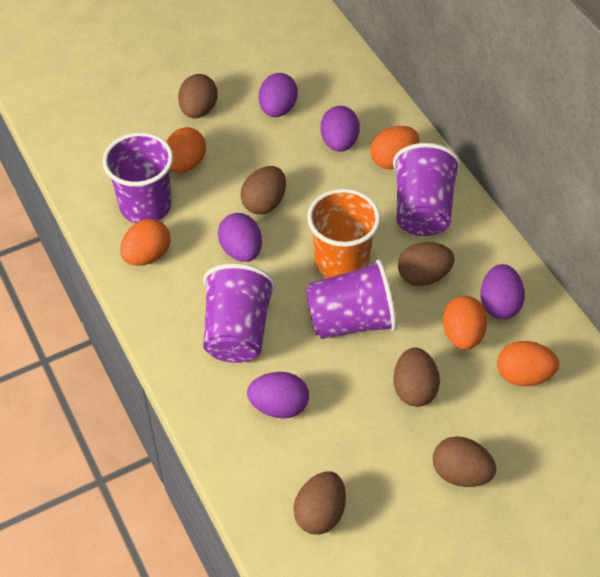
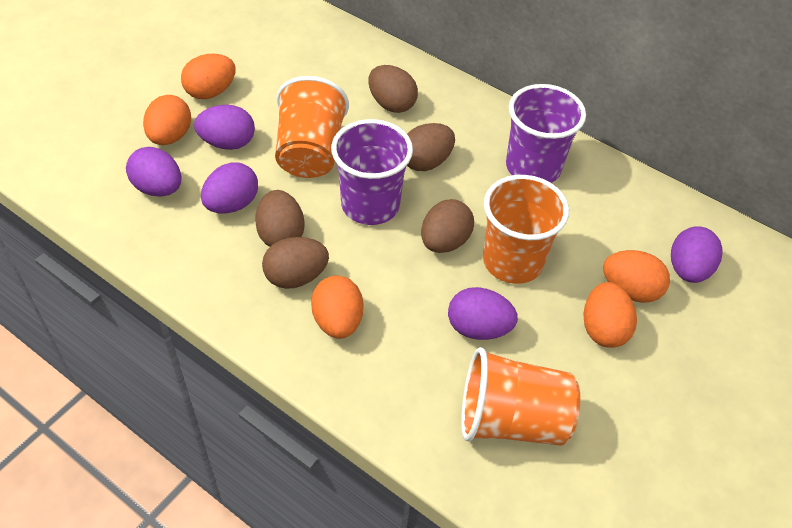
brown egg: 6 -> 5
orange cup: 1 -> 3
purple cup: 4 -> 2

